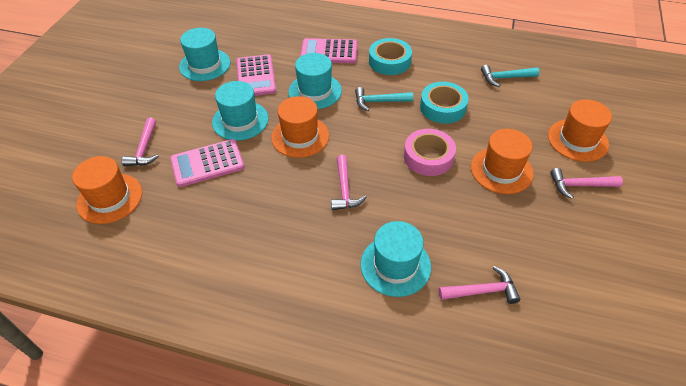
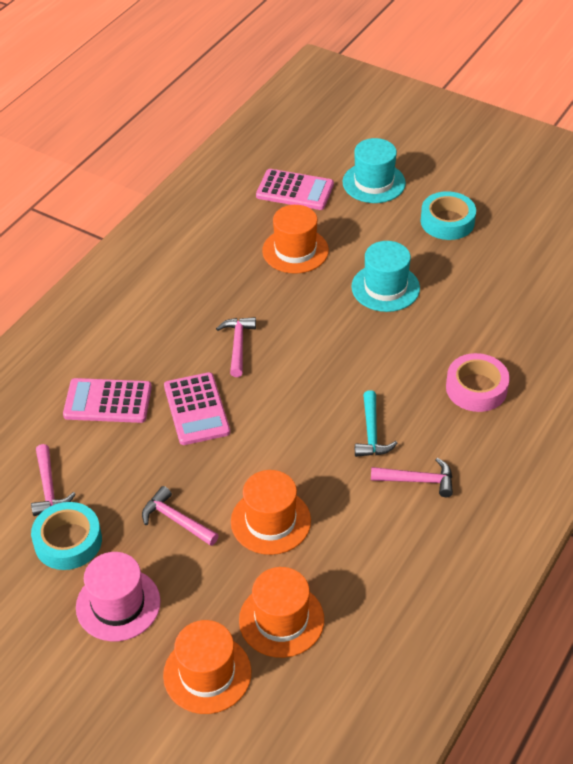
pink hat: 0 -> 1
turquoise hammer: 2 -> 1
turquoise hat: 4 -> 2

